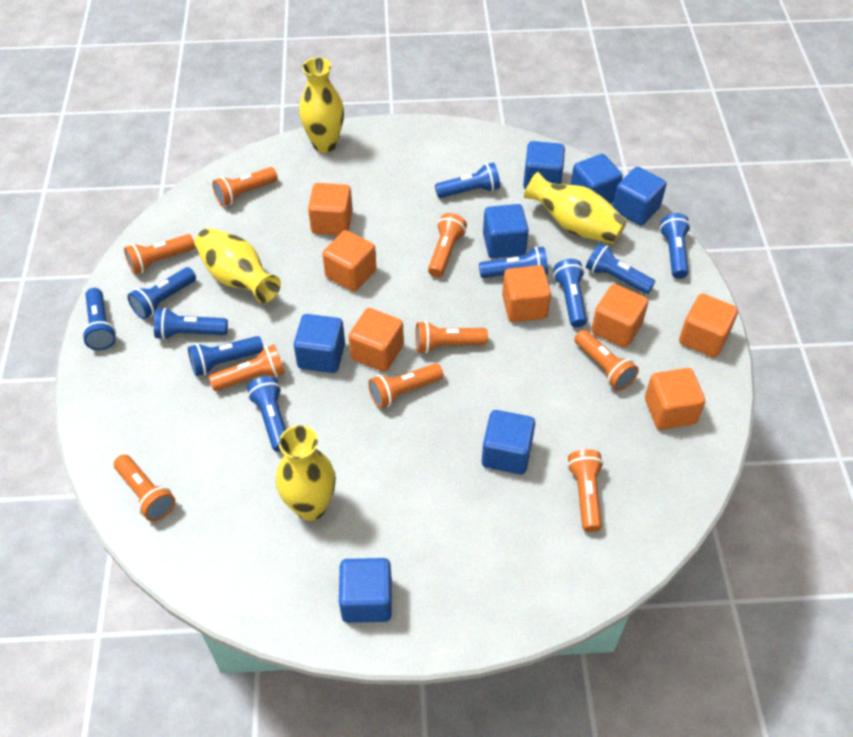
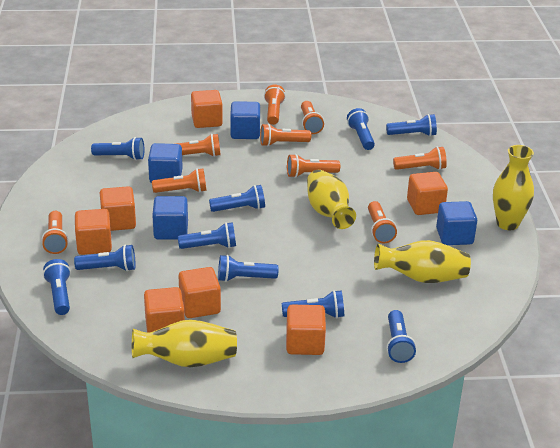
blue cube: 7 -> 4

